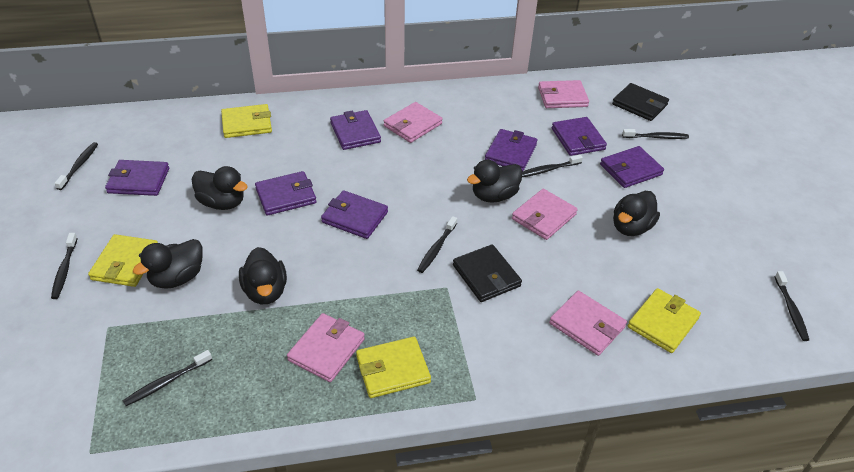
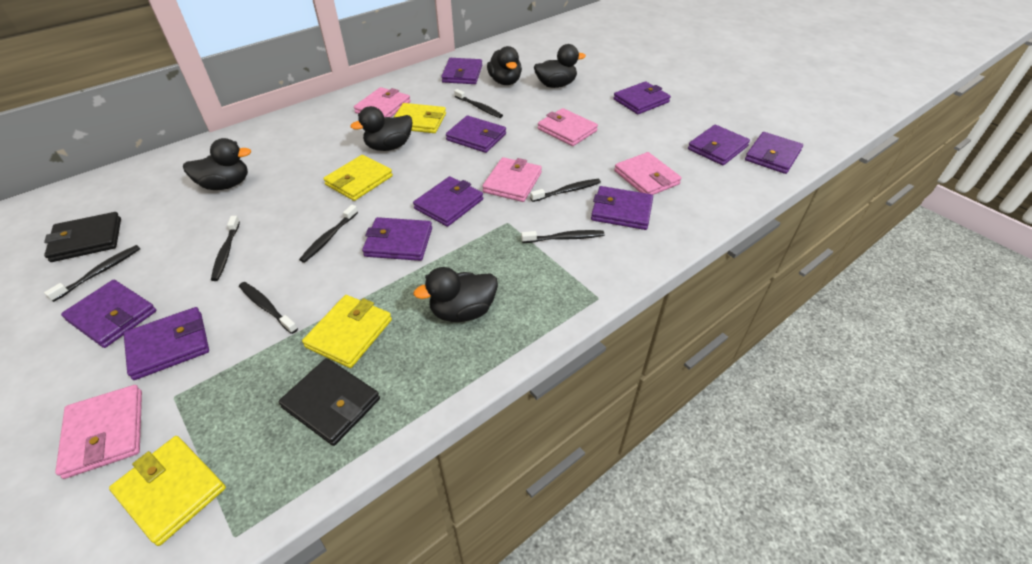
purple wallet: 7 -> 10

